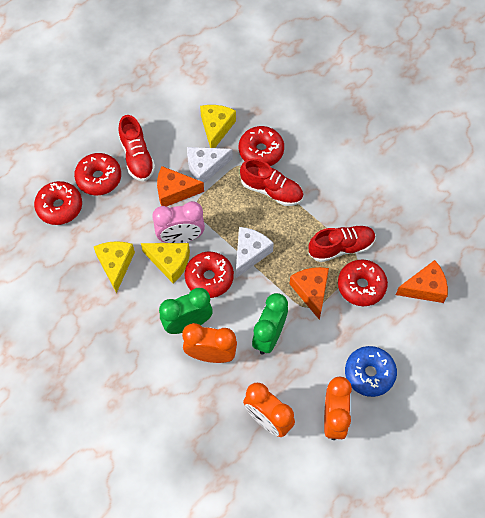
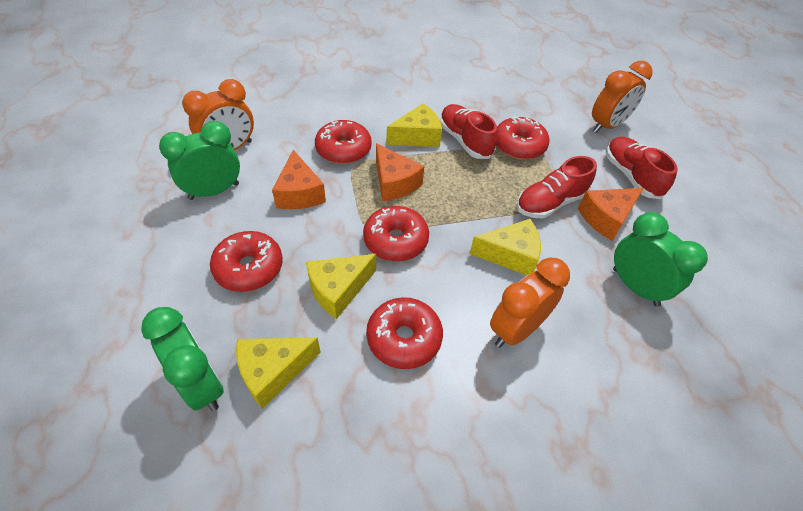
blue donut: 1 -> 0
green clock: 2 -> 3
pink clock: 1 -> 0
white cheese: 2 -> 0
yellow cheese: 3 -> 4

